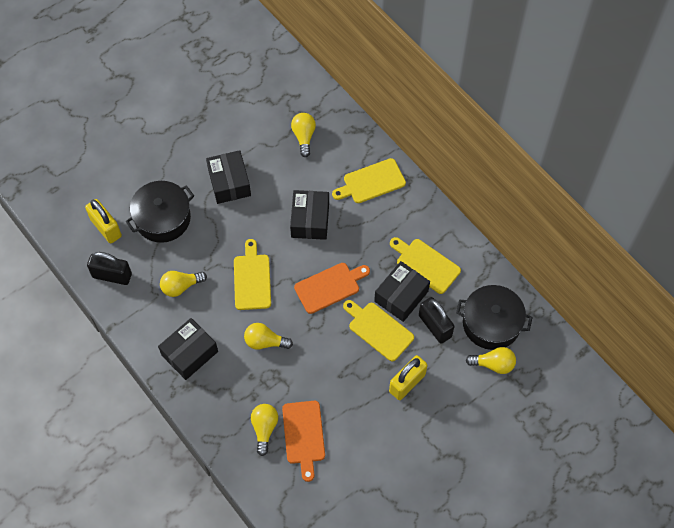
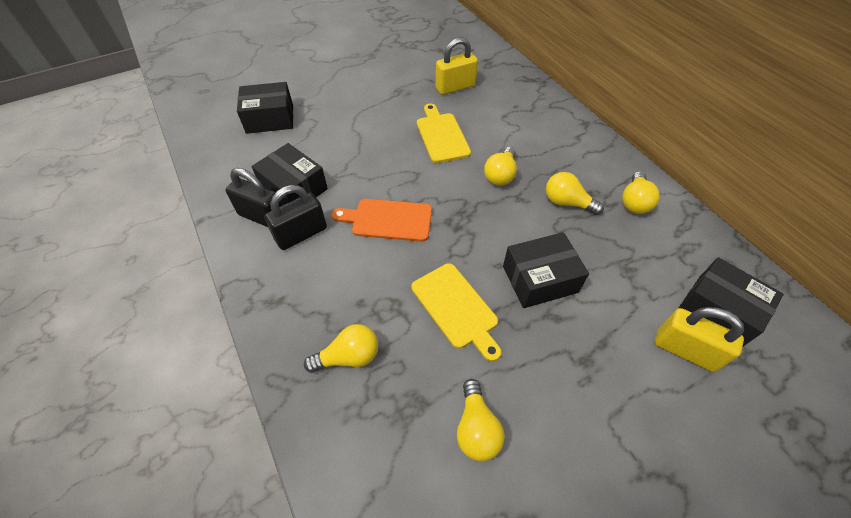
black pot: 2 -> 0
orange cutting board: 2 -> 1
yellow cutting board: 4 -> 2

